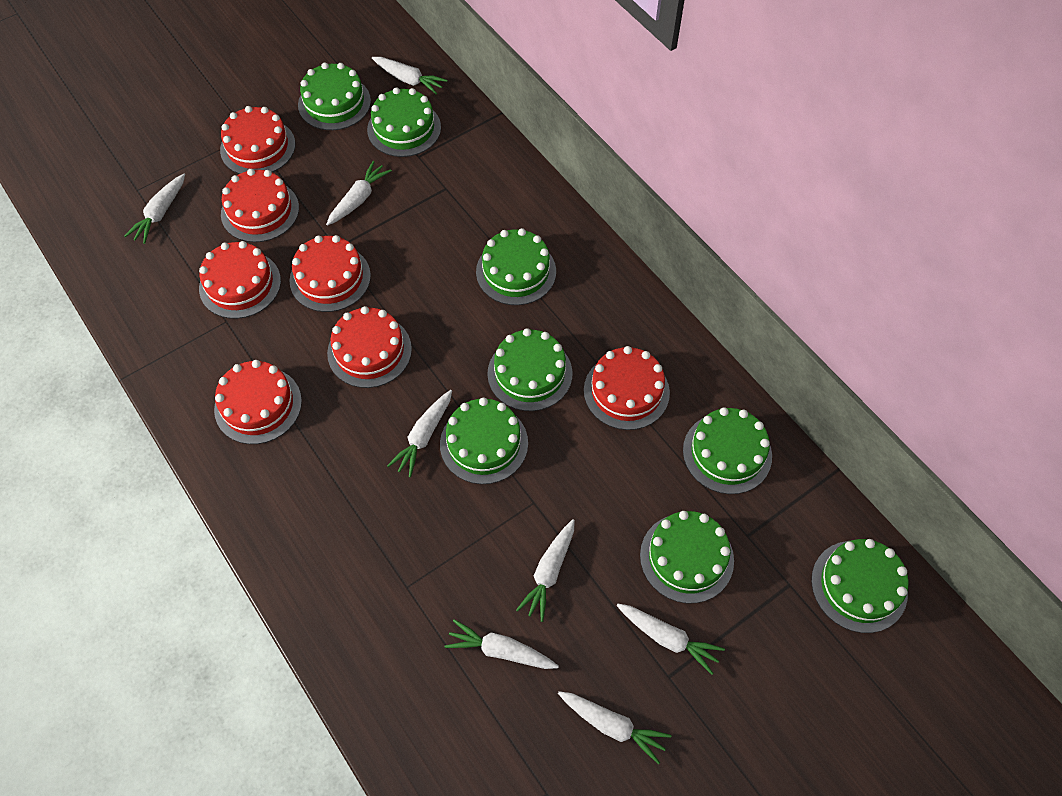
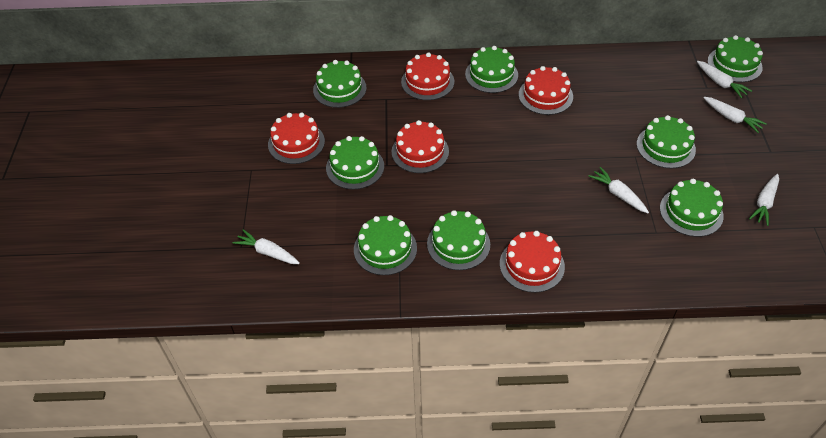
red cake: 7 -> 5
white carrot: 8 -> 5

